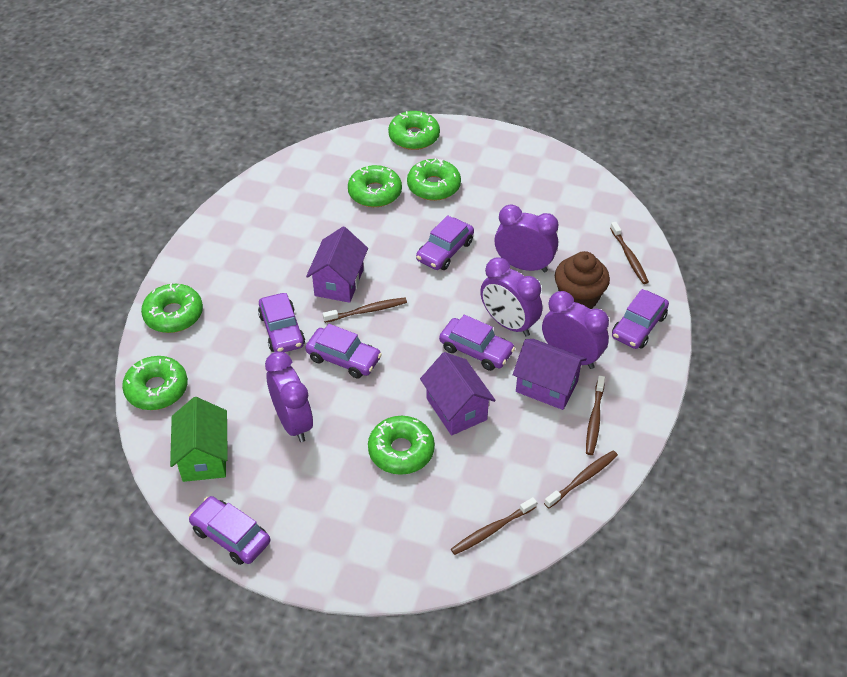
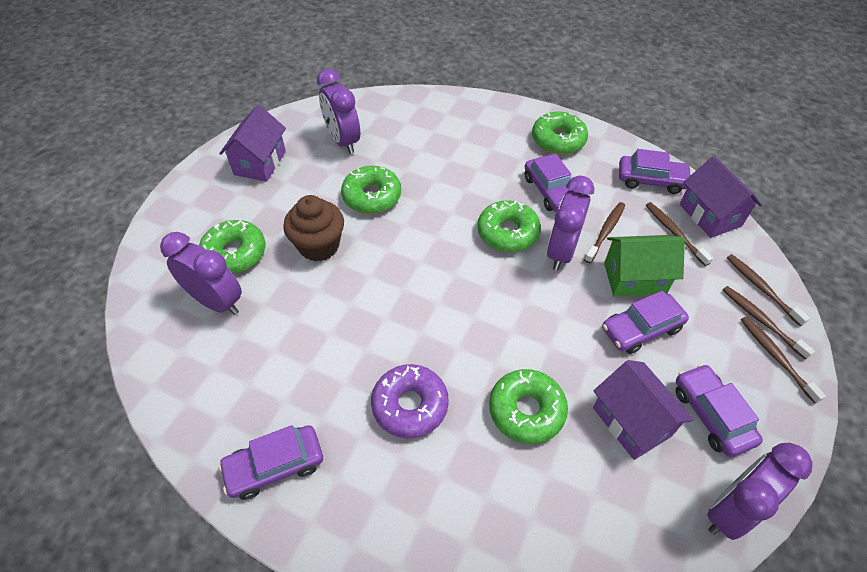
green donut: 6 -> 5
purple car: 6 -> 5
purple donut: 0 -> 1

